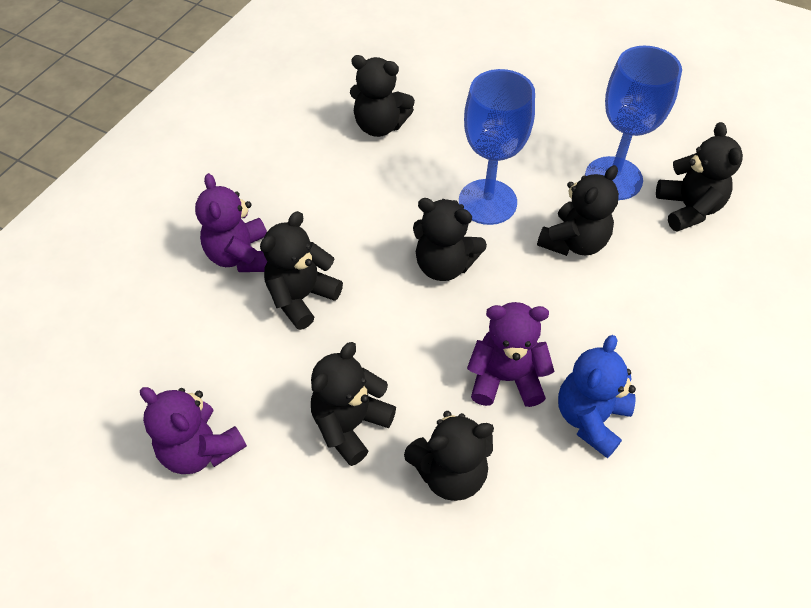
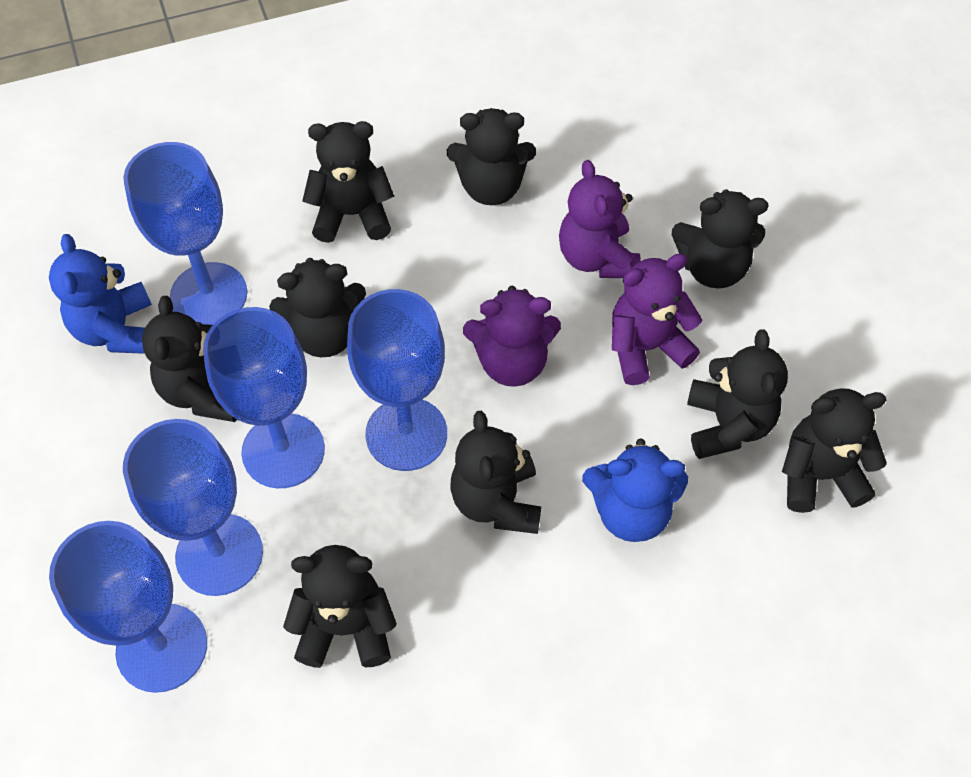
black teddy bear: 7 -> 9
blue goblet: 2 -> 5
blue teddy bear: 1 -> 2

